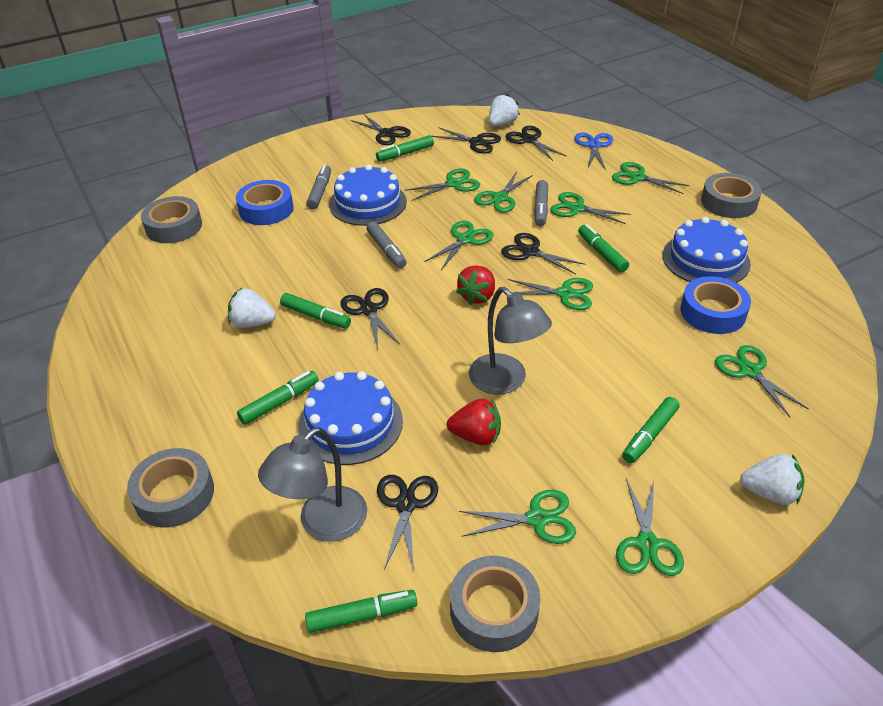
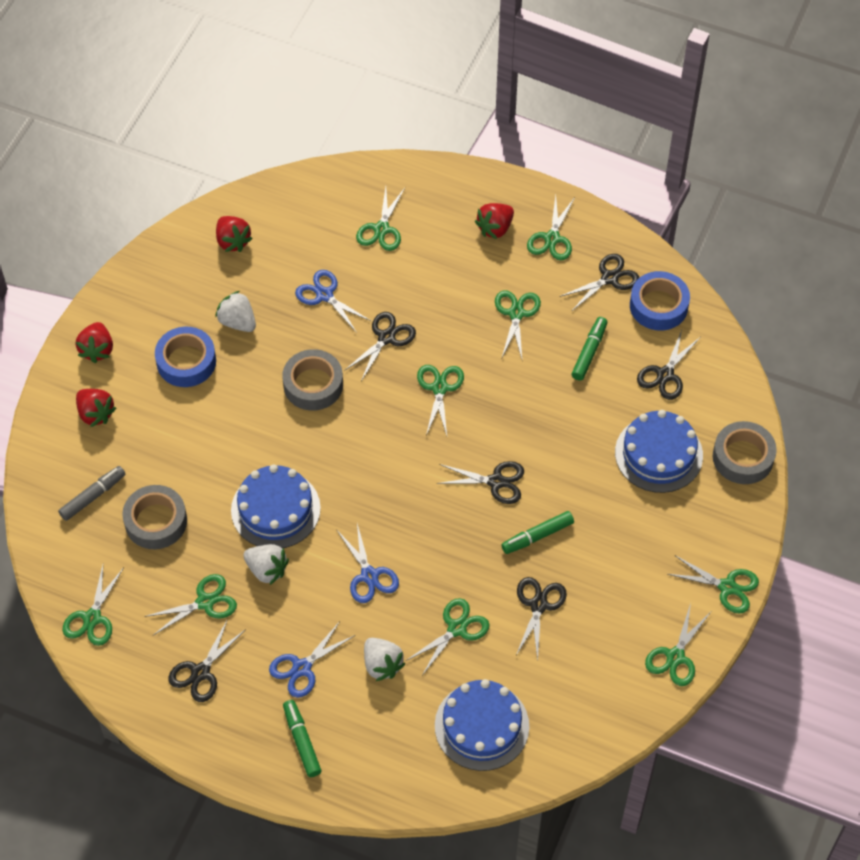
blue scissors: 1 -> 3
green marker: 6 -> 3
grey lamp: 2 -> 0
grey marker: 3 -> 1
grey tape: 4 -> 3
red strawberry: 2 -> 4

